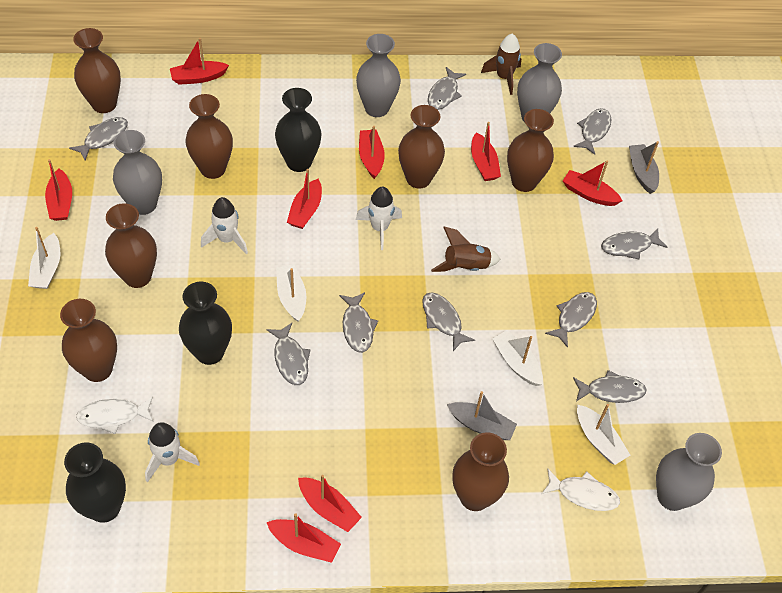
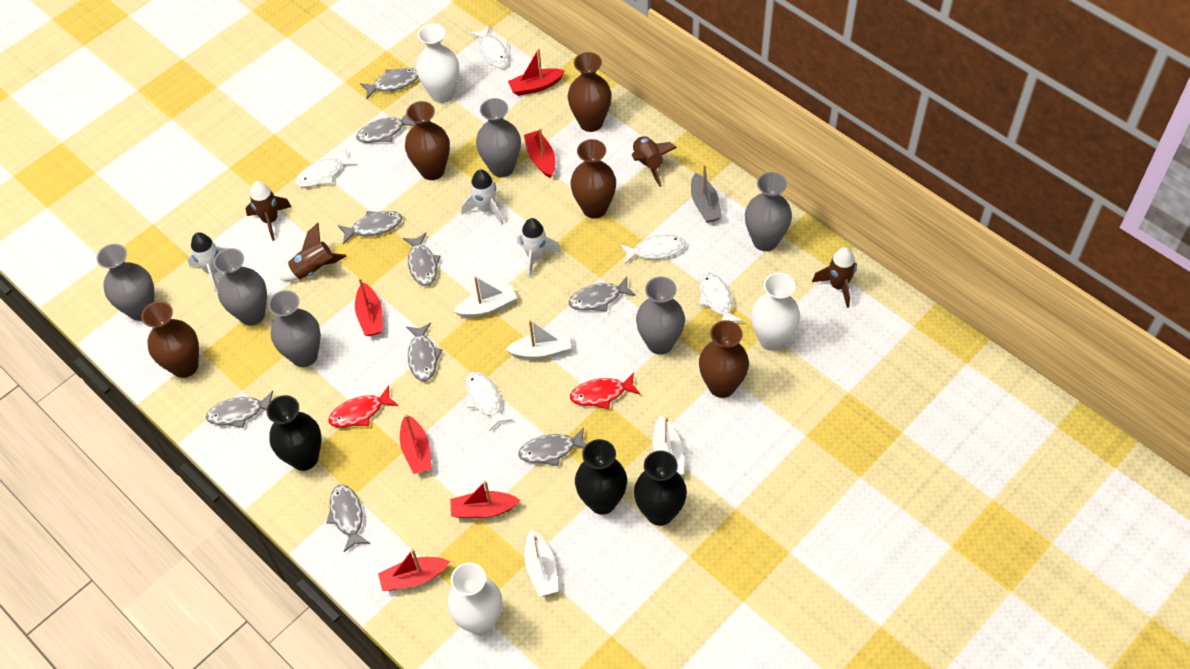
brown rocket: 2 -> 4
brown vase: 7 -> 5
grey boat: 2 -> 1
grey vase: 4 -> 6
red boat: 8 -> 6
red fish: 0 -> 2
white fish: 2 -> 5
white vase: 0 -> 3

